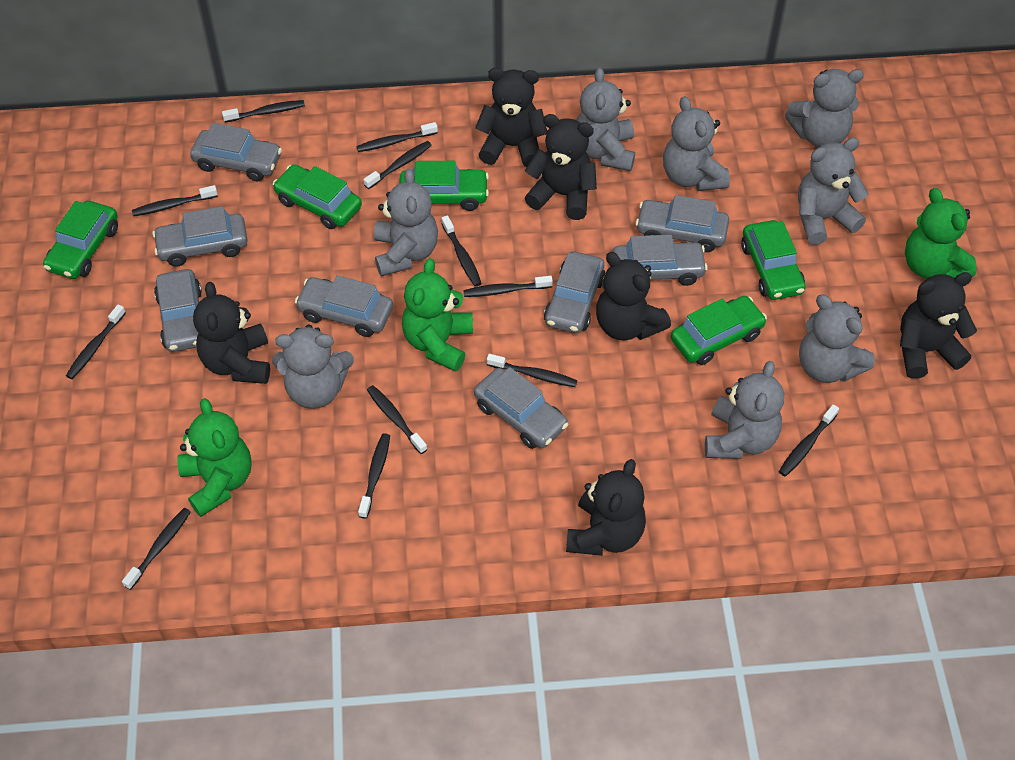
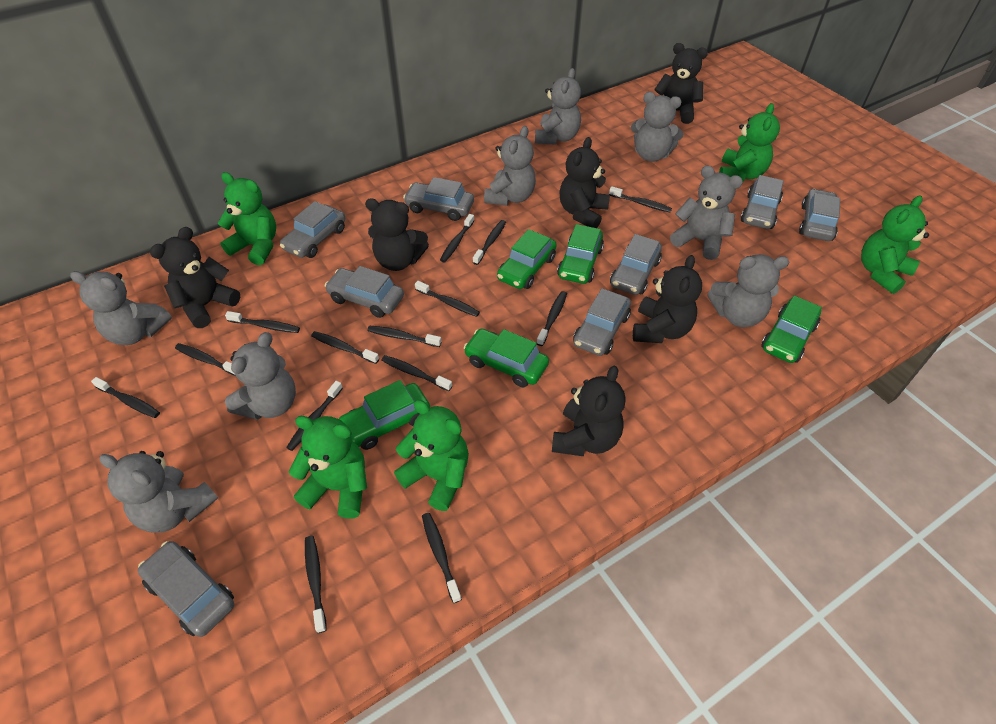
black toothbrush: 12 -> 14
green teddy bear: 3 -> 5

